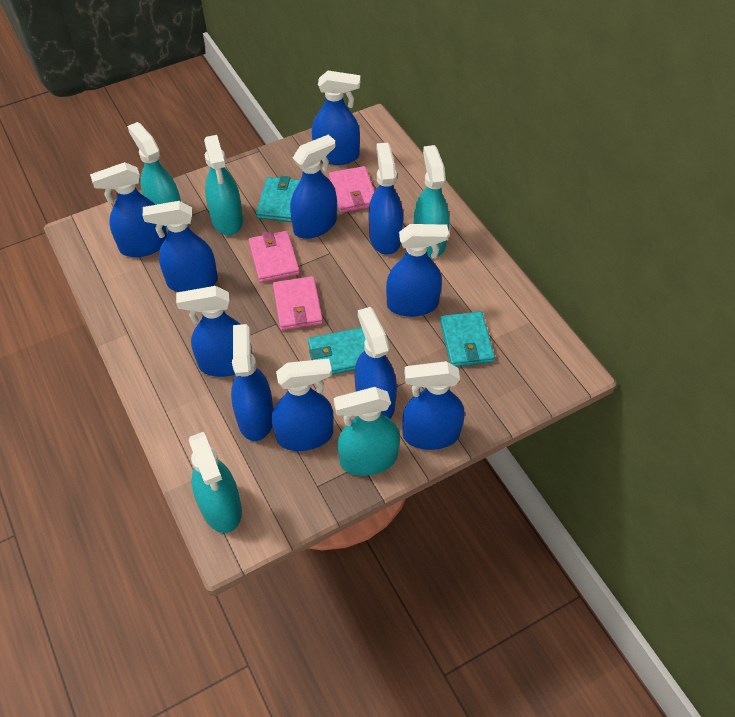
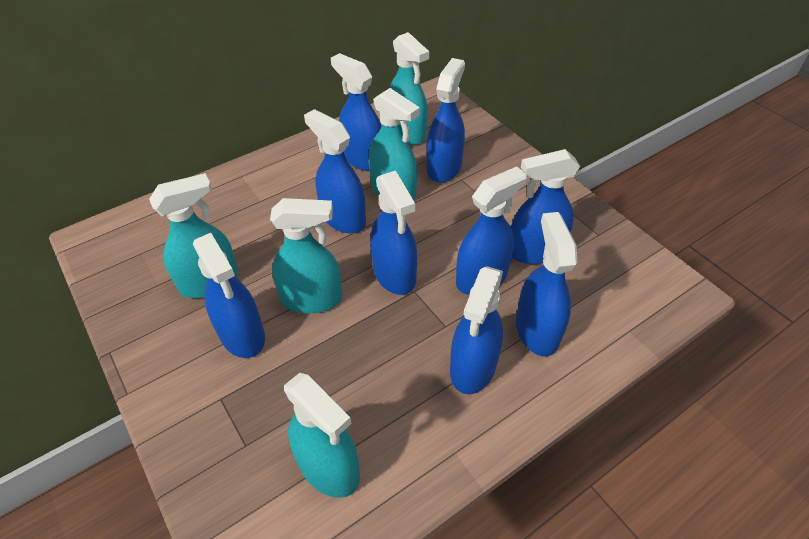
blue spray bottle: 11 -> 9
pink wallet: 3 -> 0
turquoise wallet: 3 -> 0

